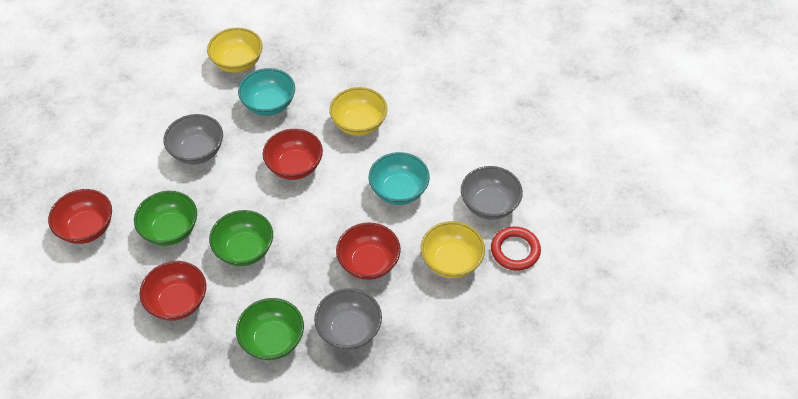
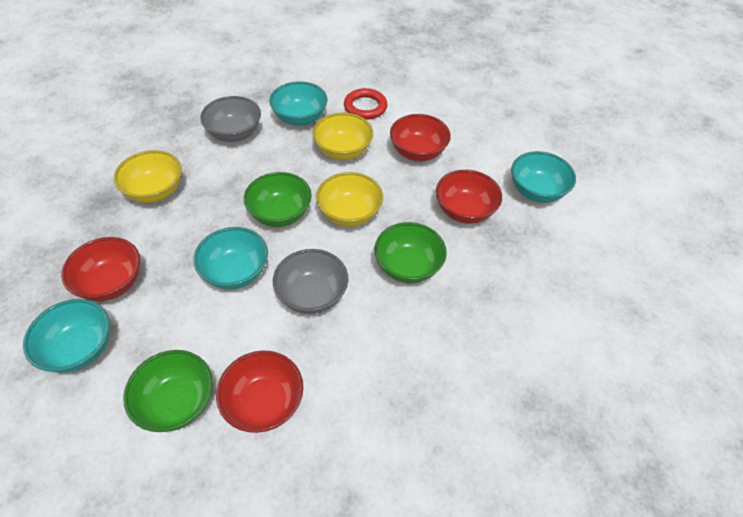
grey bowl: 3 -> 2
turquoise bowl: 2 -> 4

